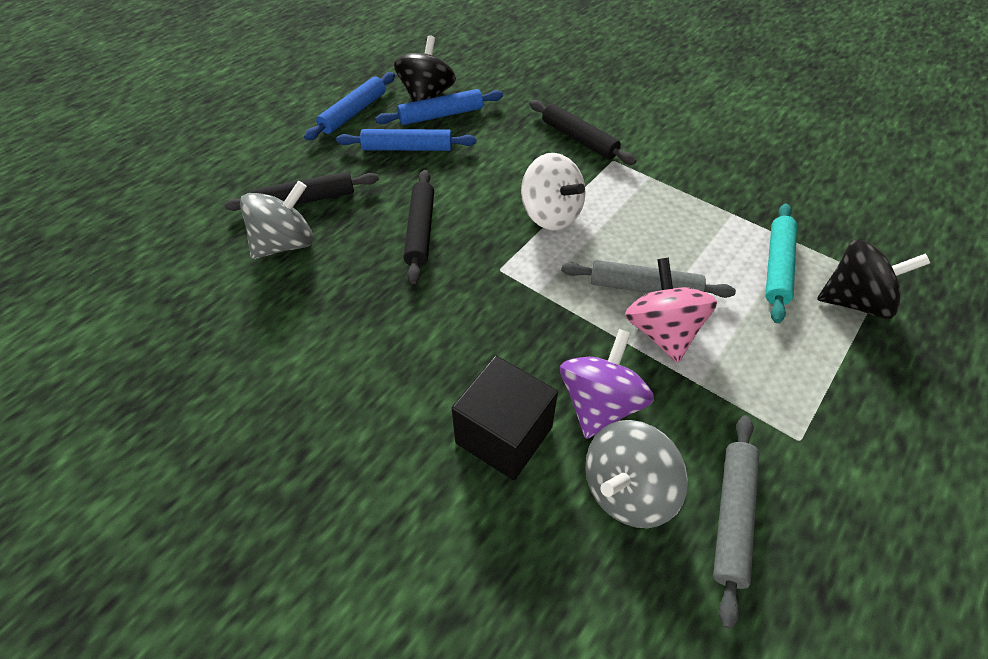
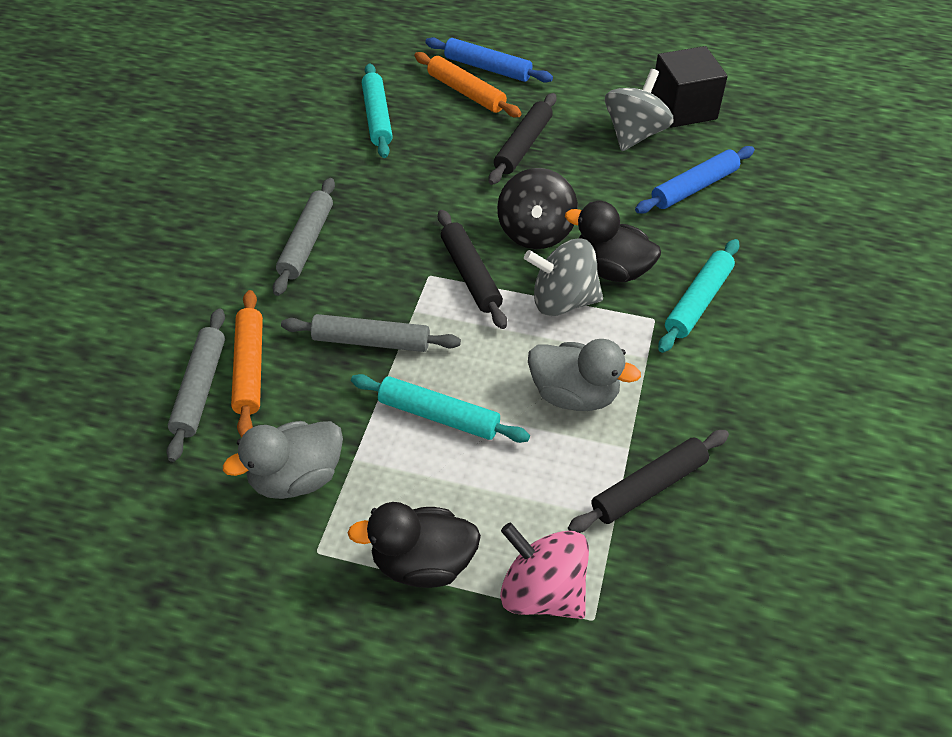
black duck: 0 -> 2
black spinning top: 2 -> 1
blue rolling pin: 3 -> 2
grey duck: 0 -> 2
grey rolling pin: 2 -> 3
orange rolling pin: 0 -> 2
purple spinning top: 1 -> 0
turquoise rolling pin: 1 -> 3
white spinning top: 1 -> 0

